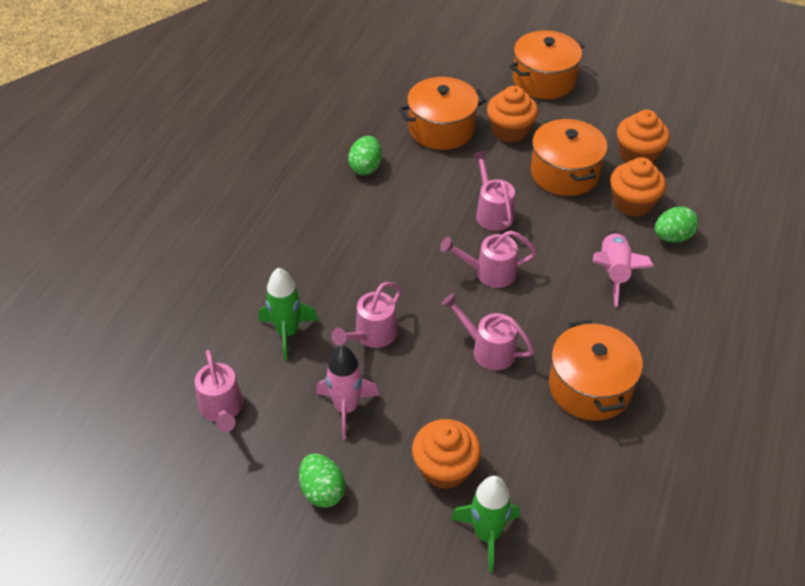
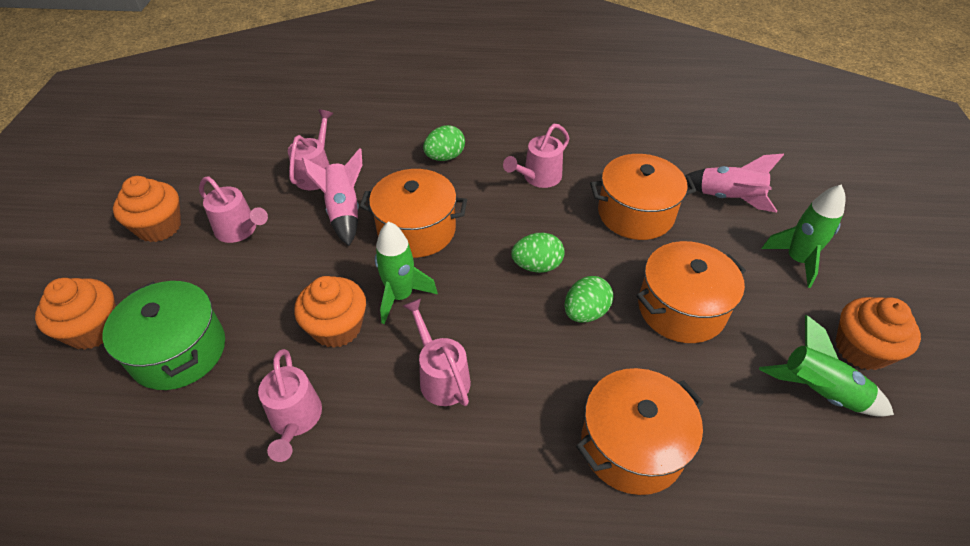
green pot: 0 -> 1
green rocket: 2 -> 3

